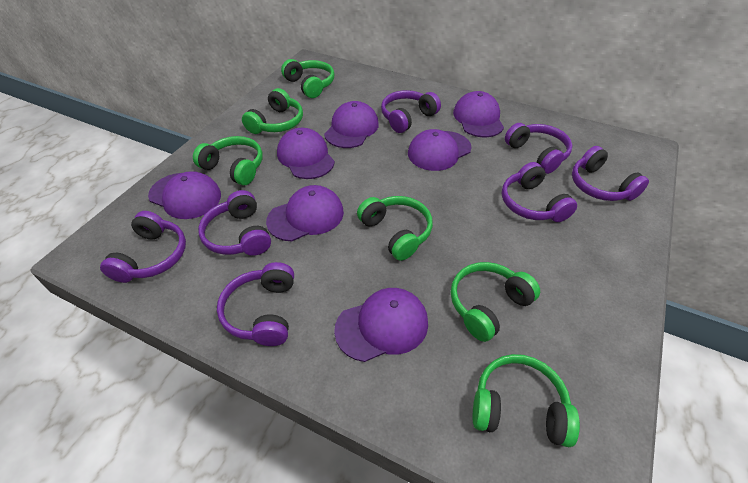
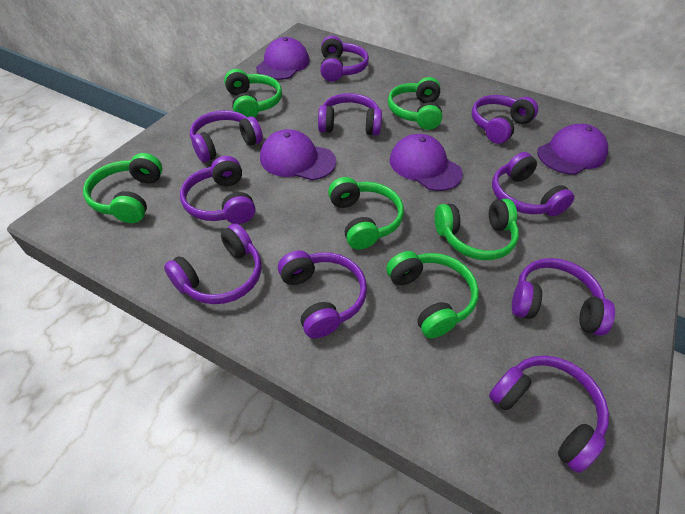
purple cap: 7 -> 4
purple headphones: 7 -> 10

